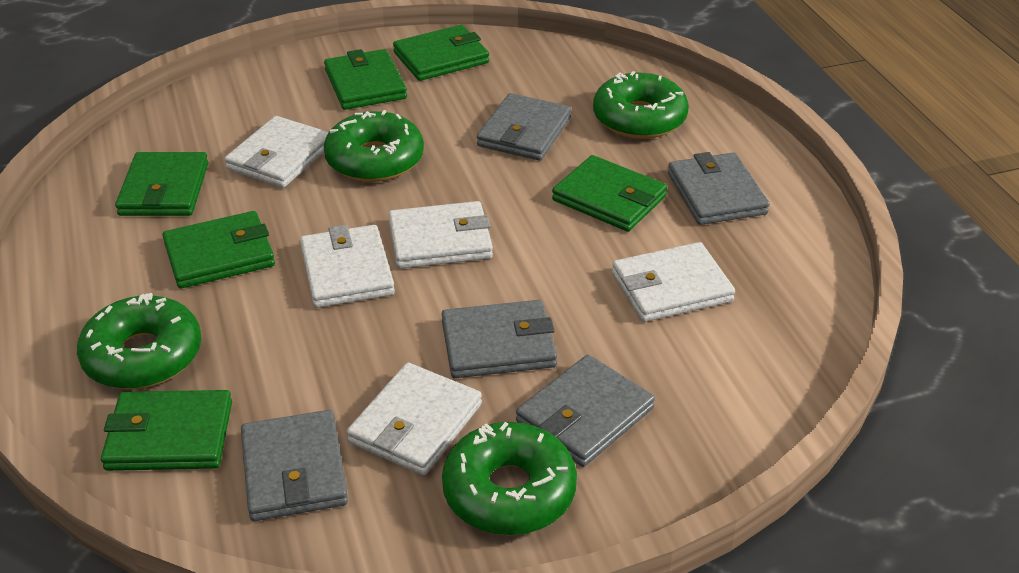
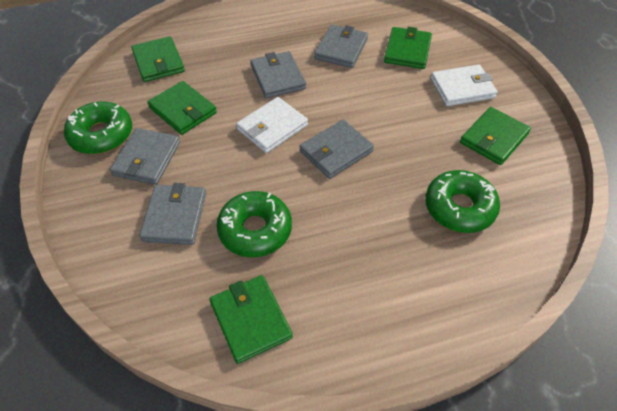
green donut: 4 -> 3
green wallet: 6 -> 5
white wallet: 5 -> 2

